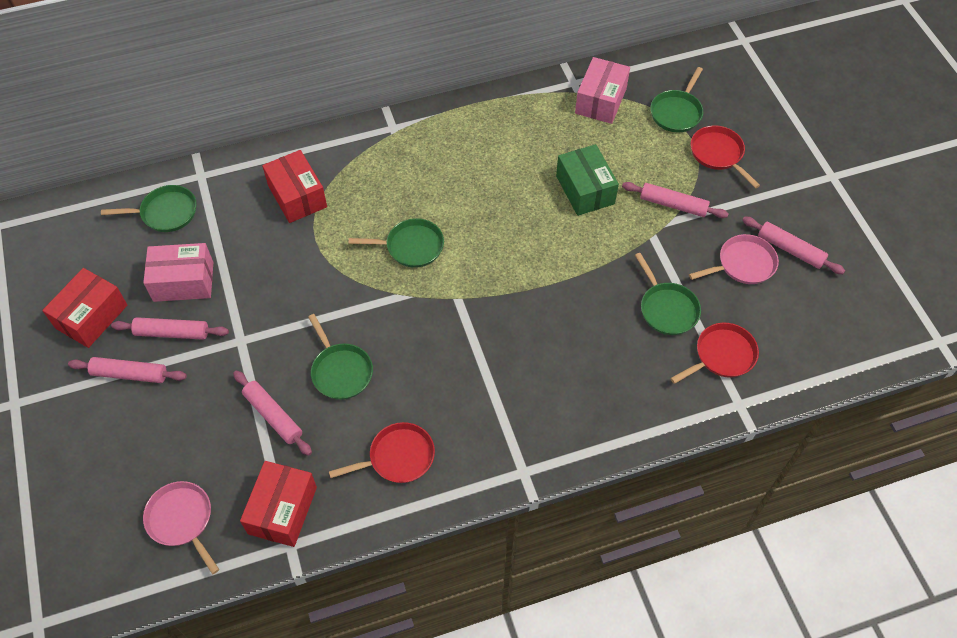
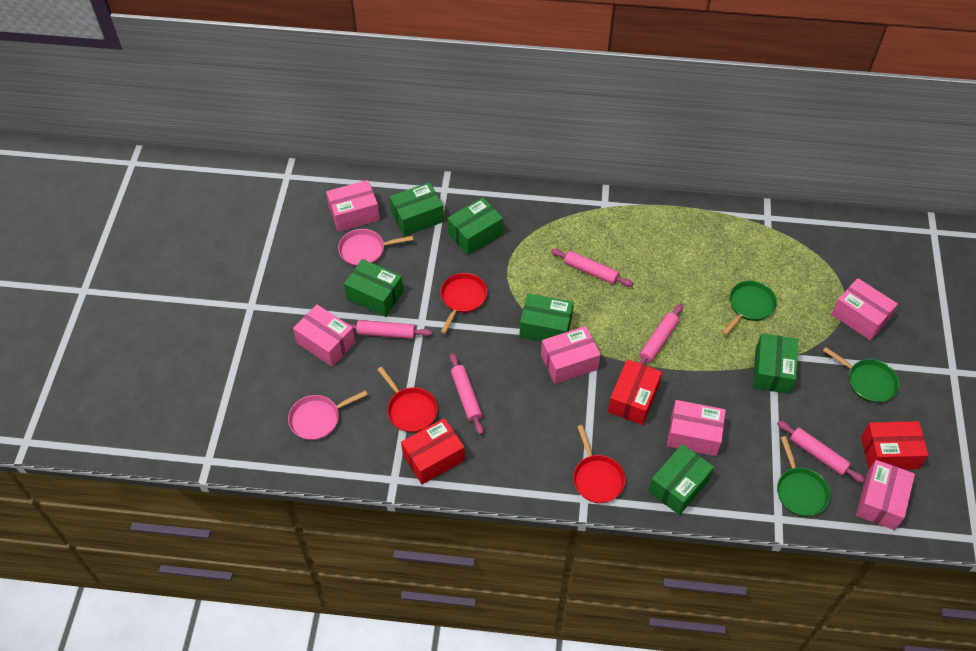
green box: 1 -> 6
green pan: 5 -> 3
pink box: 2 -> 6

